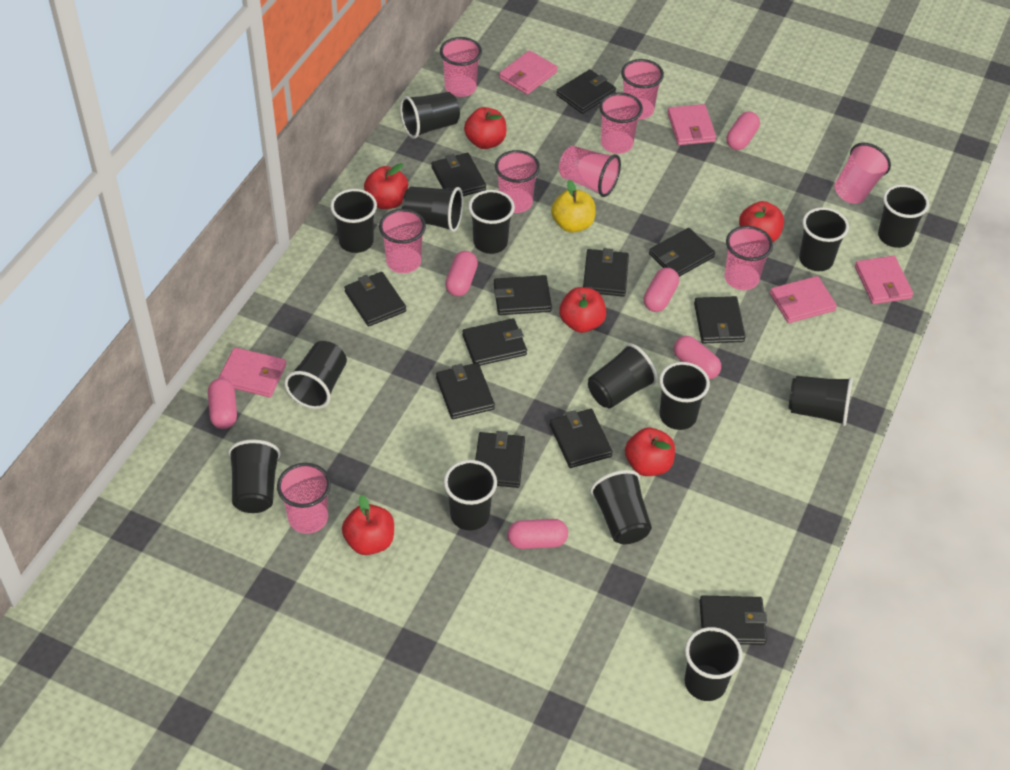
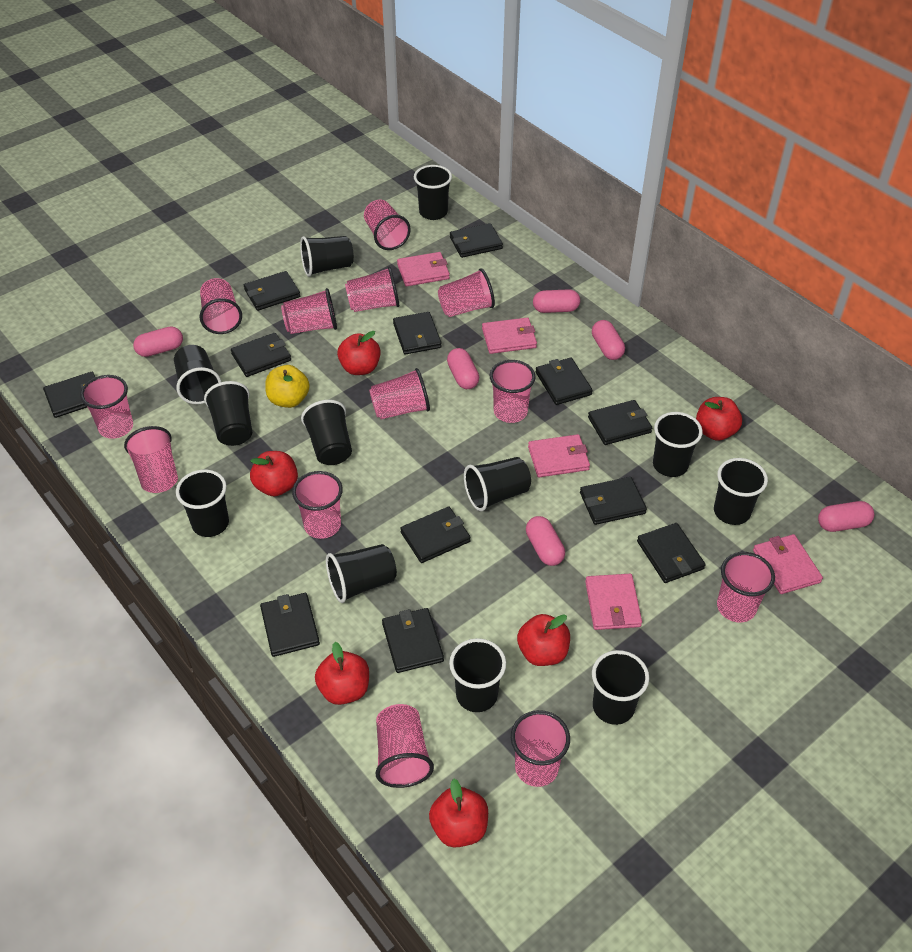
black cup: 14 -> 12
pink cup: 9 -> 13

